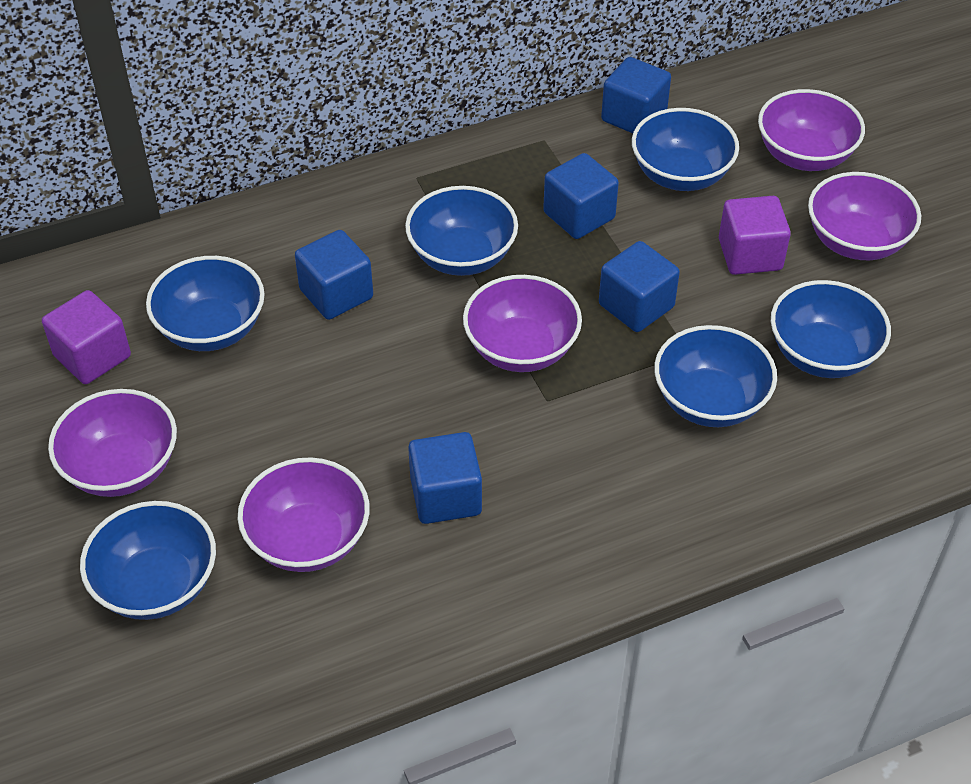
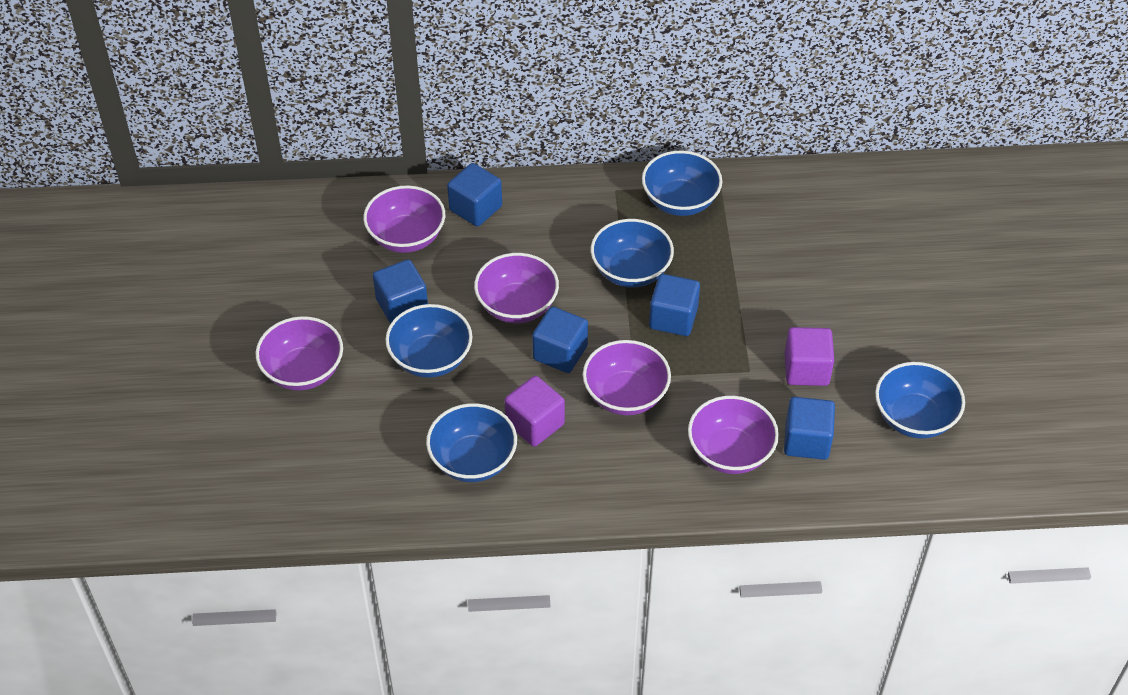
blue bowl: 6 -> 5

